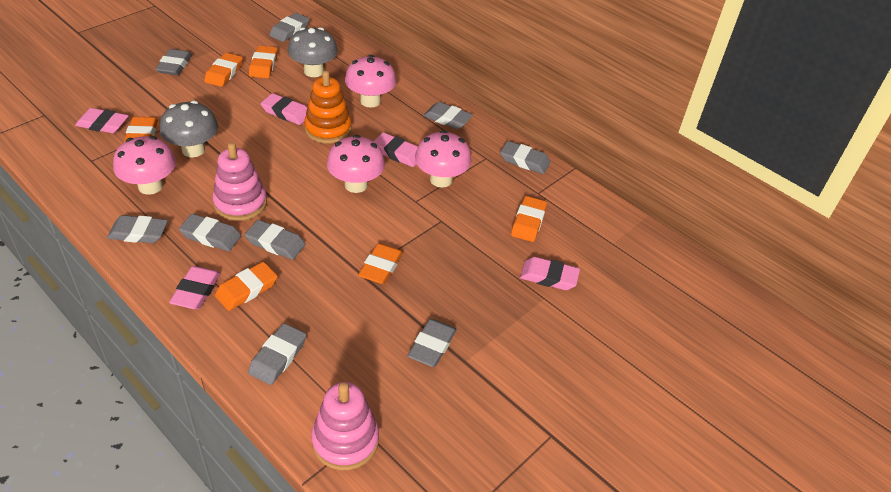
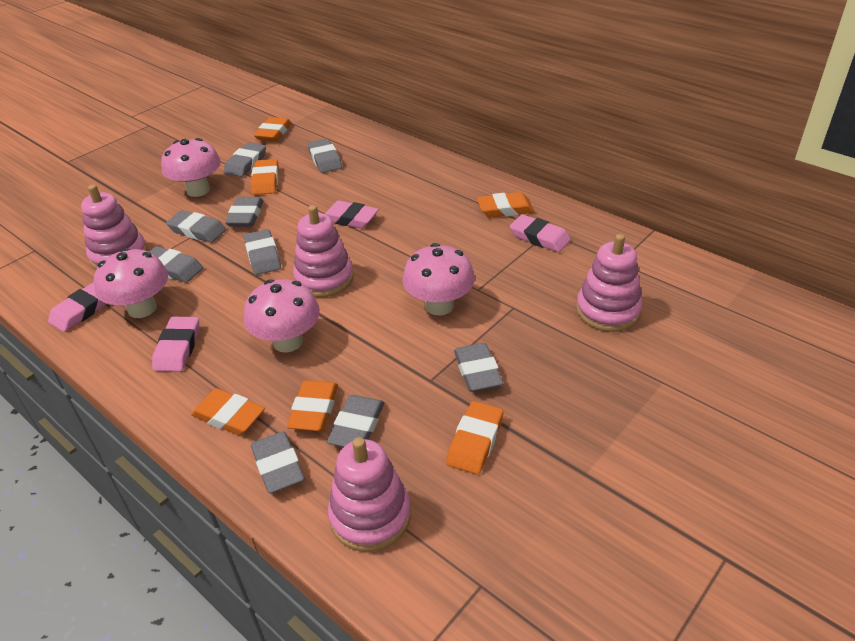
grey mushroom: 2 -> 0
orange stacking toy: 1 -> 0
pink eraser: 5 -> 4
pink stacking toy: 2 -> 4

